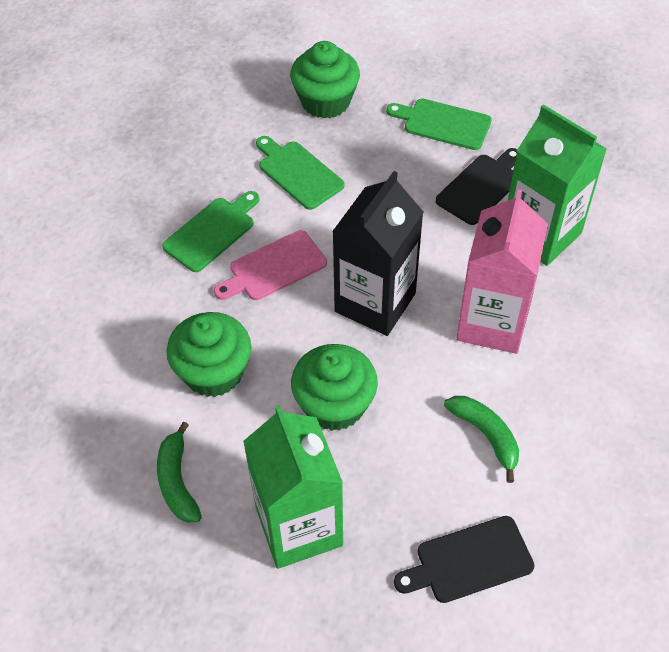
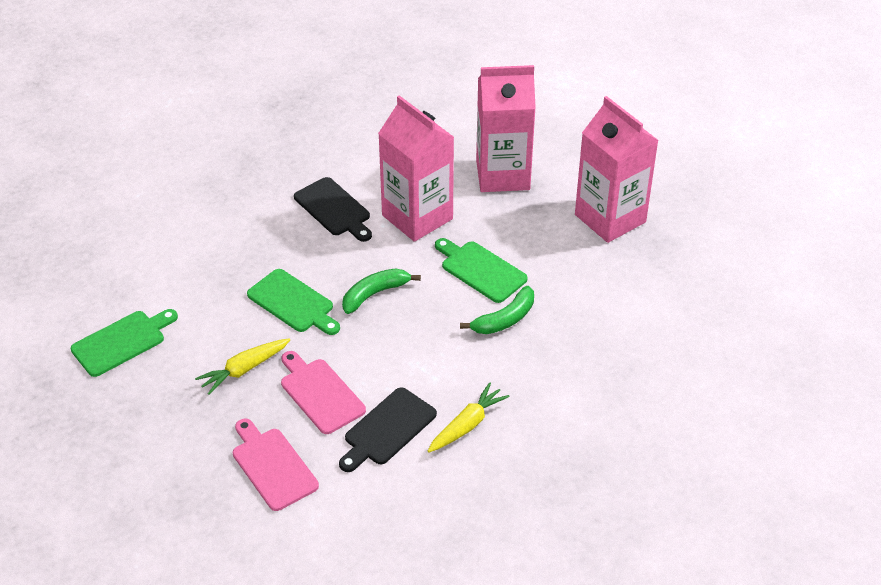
black carton: 1 -> 0
green carton: 2 -> 0
green cupcake: 3 -> 0
pink carton: 1 -> 3
pink cutting board: 1 -> 2
yellow carrot: 0 -> 2

